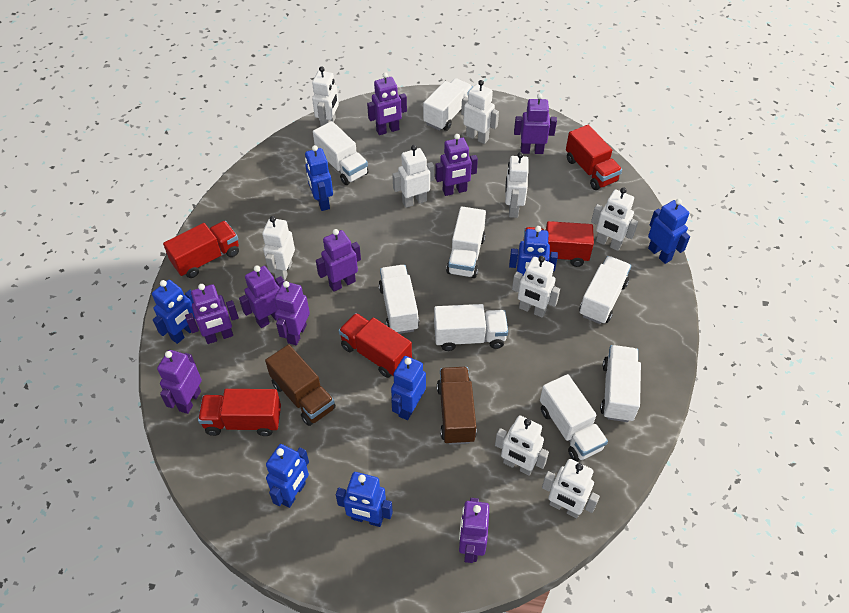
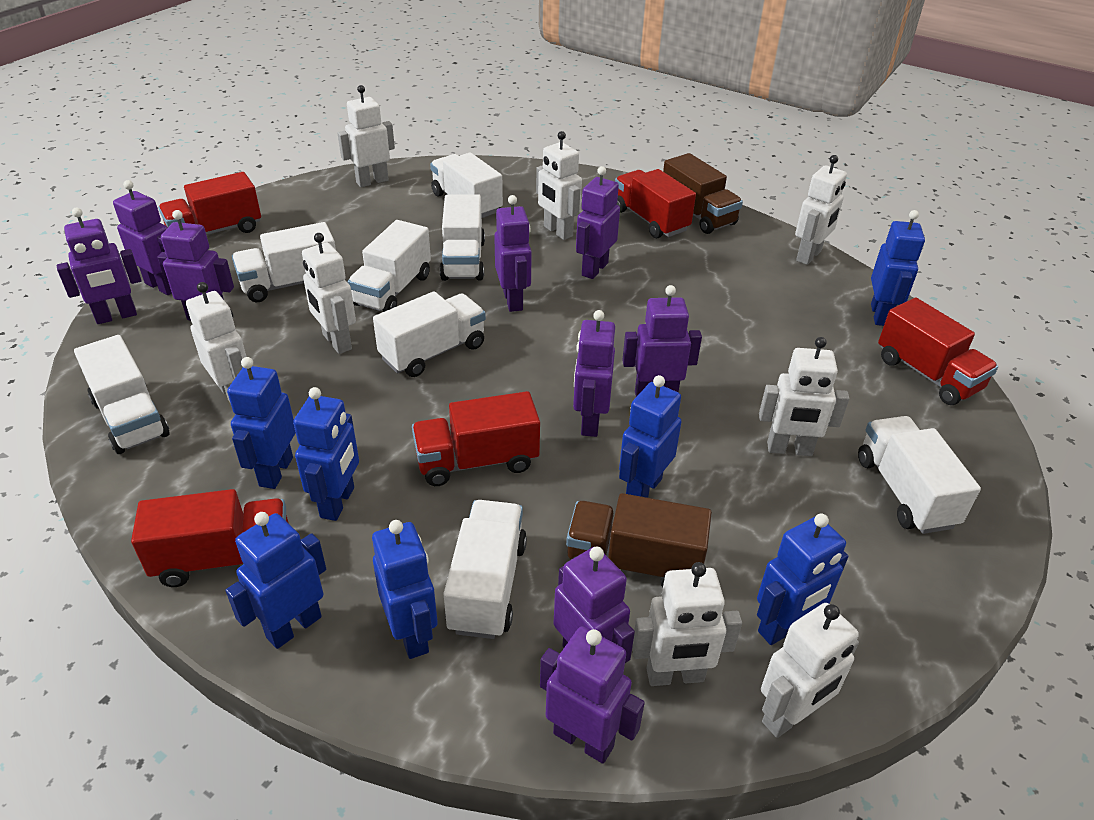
white robot: 9 -> 8

